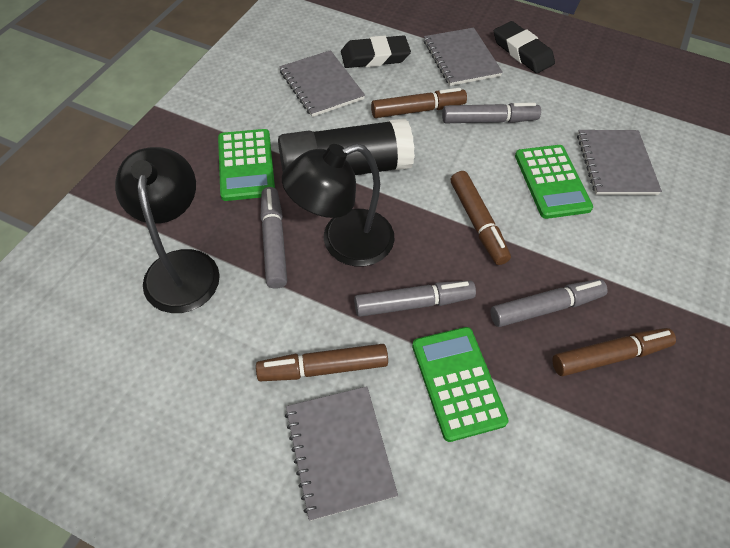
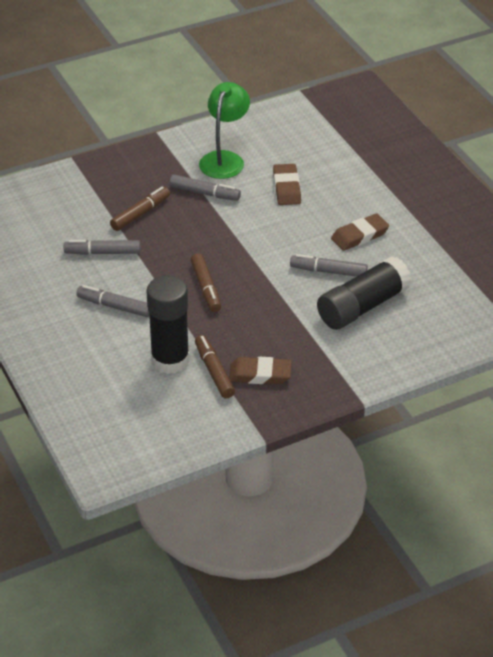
black eraser: 2 -> 0
black glue stick: 1 -> 2
black lamp: 2 -> 0
brown eraser: 0 -> 3
brown marker: 4 -> 3
green calculator: 3 -> 0
green lamp: 0 -> 1
grey notebook: 4 -> 0

